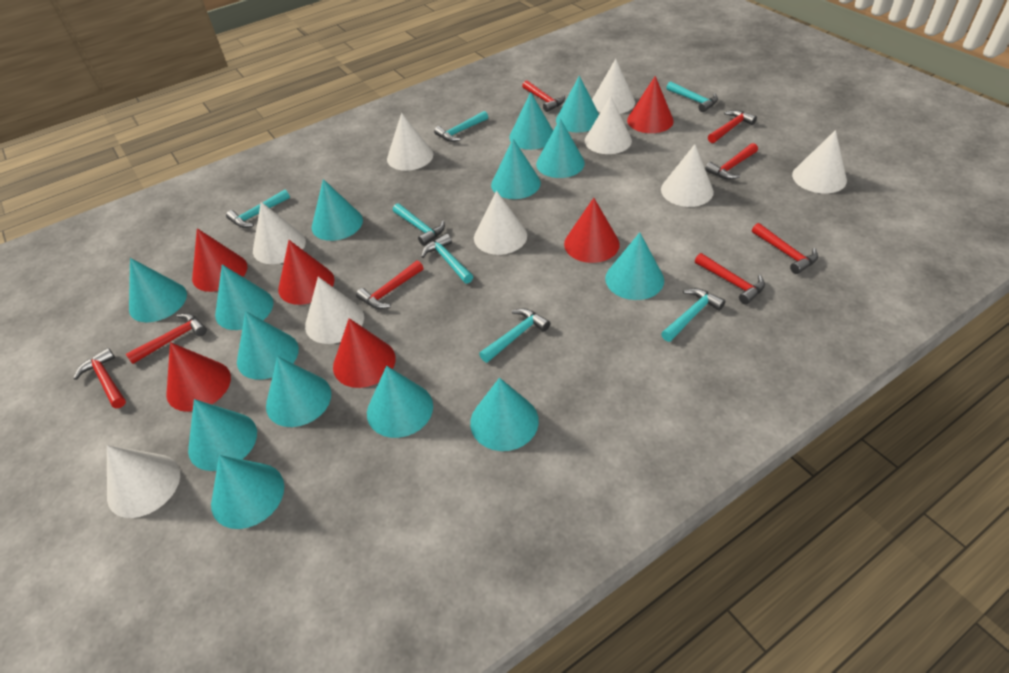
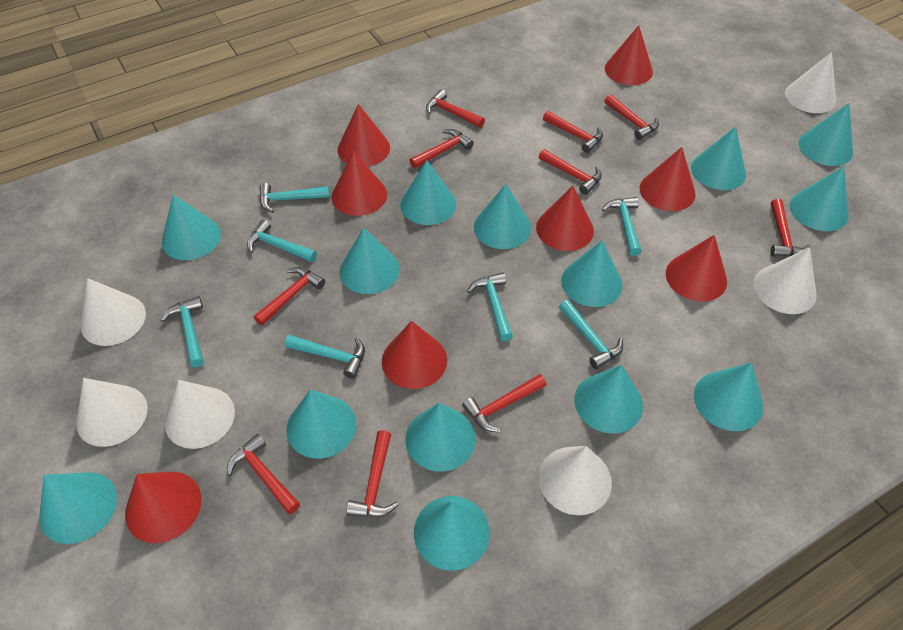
red cone: 6 -> 8
red hammer: 8 -> 10
white cone: 9 -> 6

